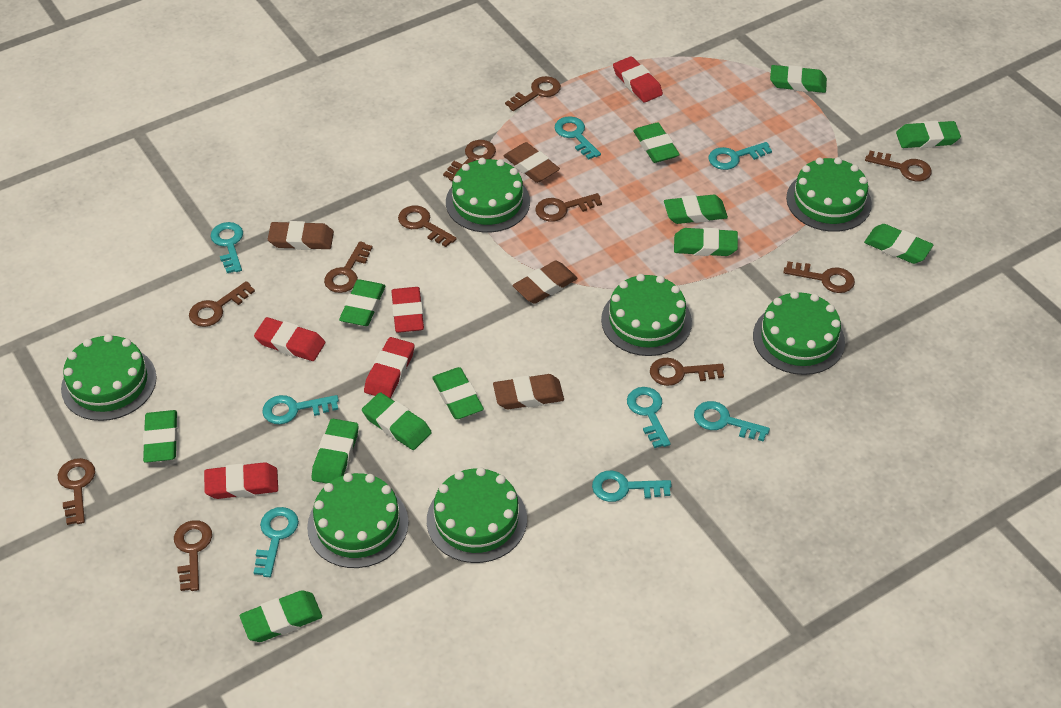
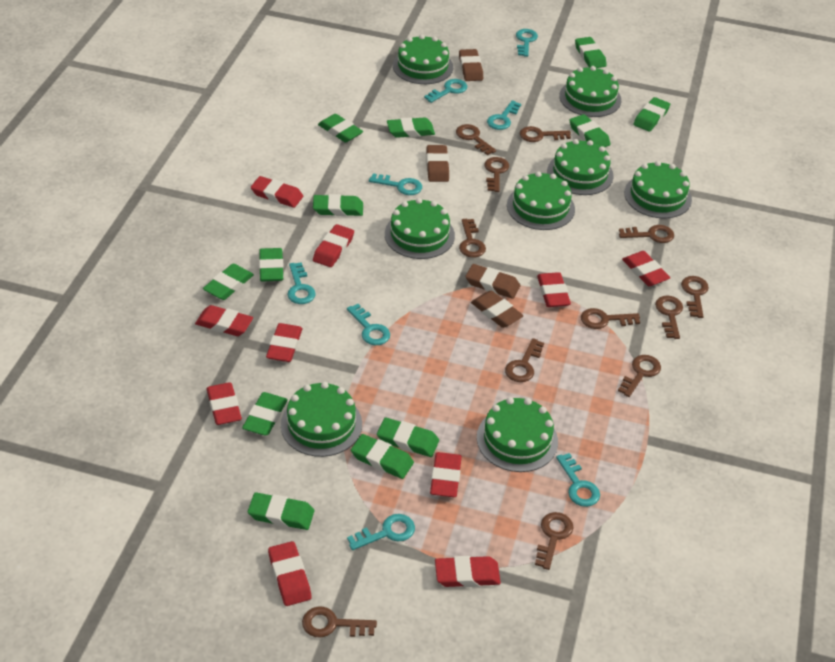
brown key: 11 -> 12
green cake: 7 -> 8
red eraser: 5 -> 10

